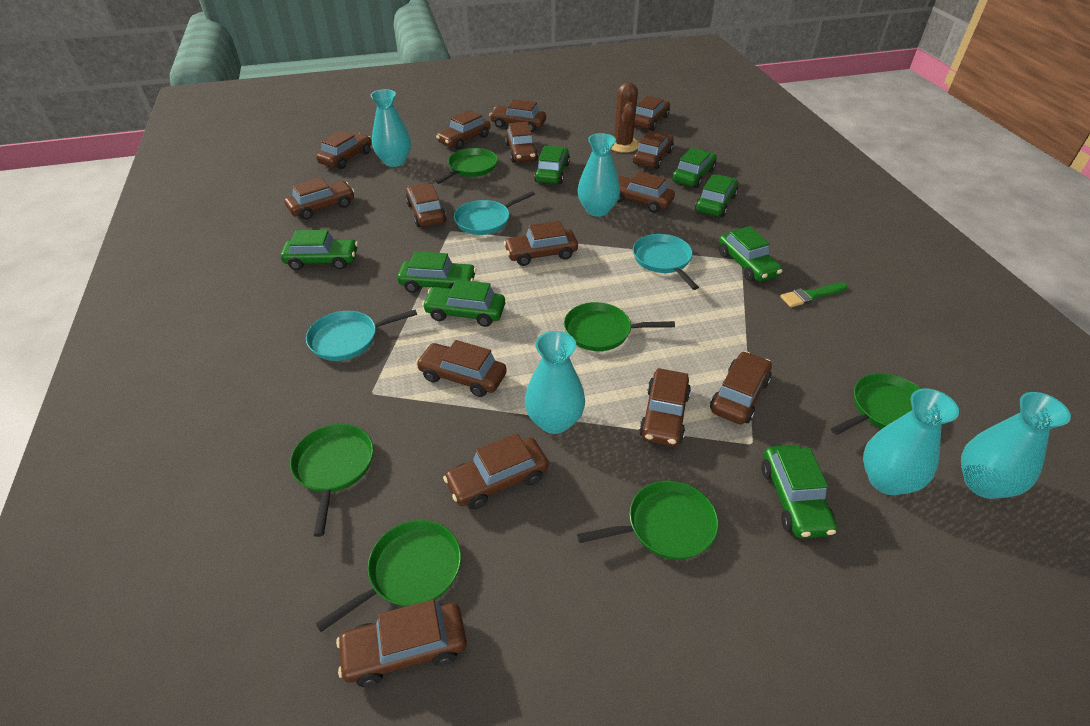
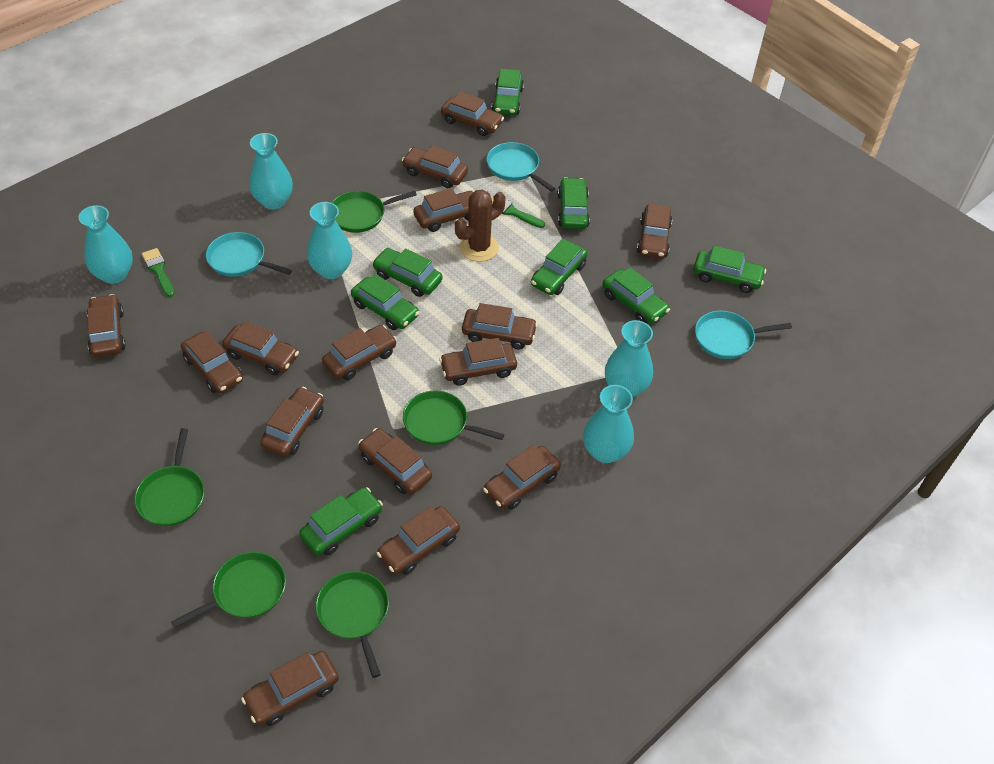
green brush: 1 -> 2
green pan: 6 -> 5

